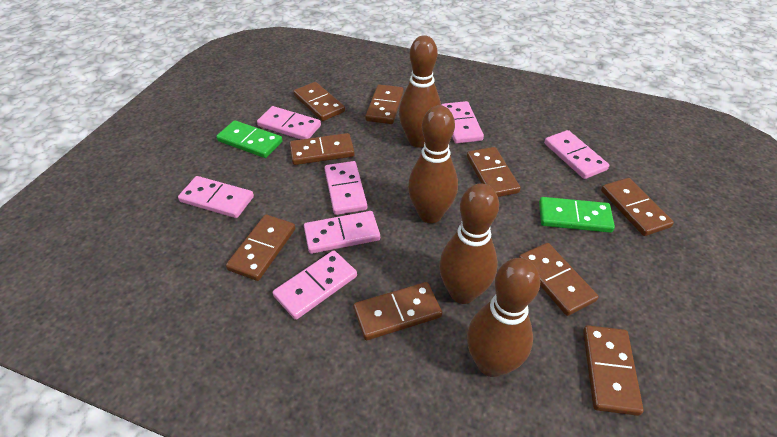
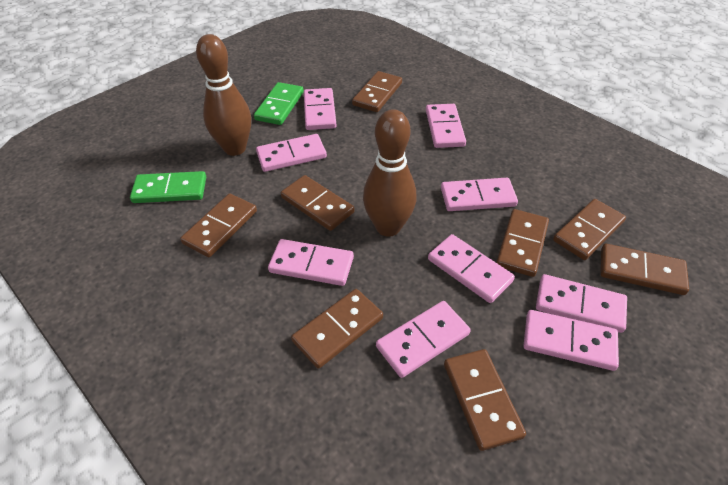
brown bowling pin: 4 -> 2
brown domino: 9 -> 8
pink domino: 7 -> 9

